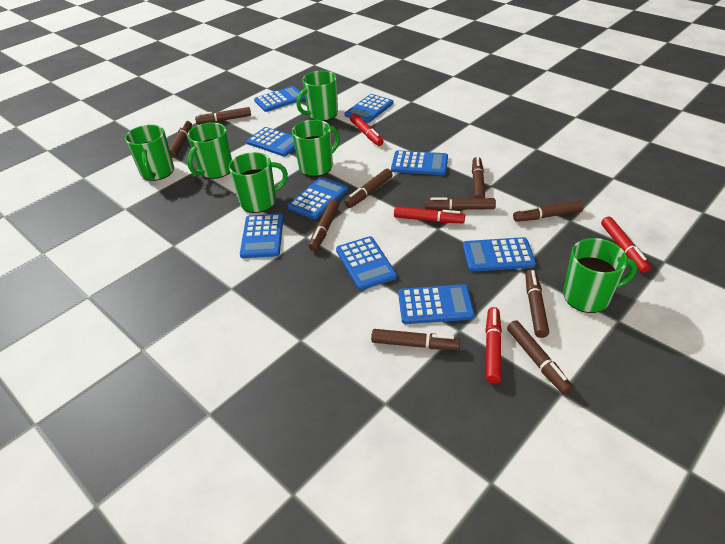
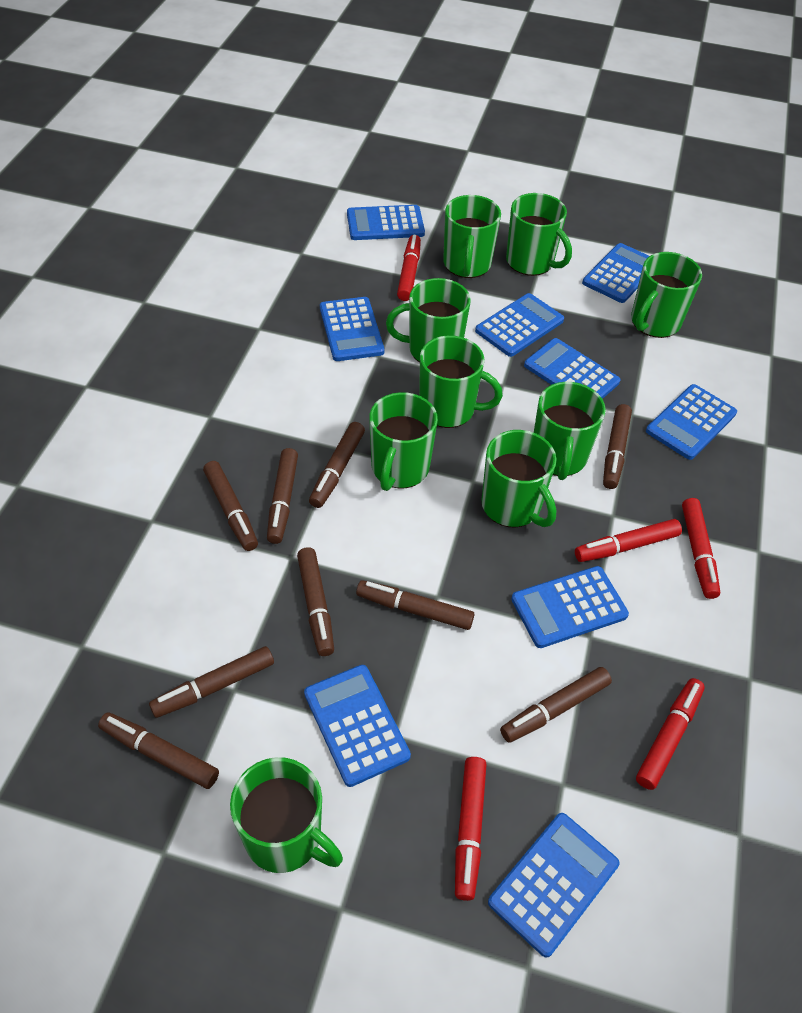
brown marker: 10 -> 9
green mug: 6 -> 9
red marker: 4 -> 5

